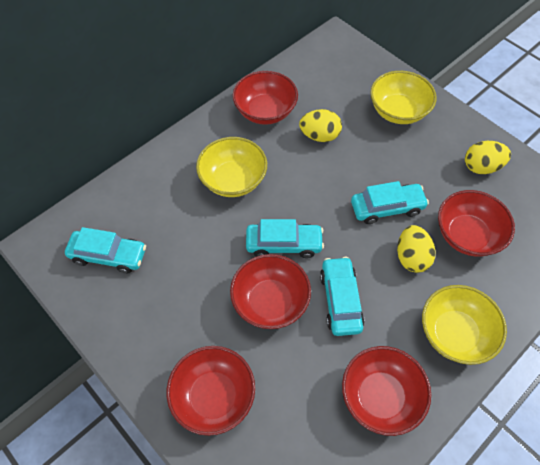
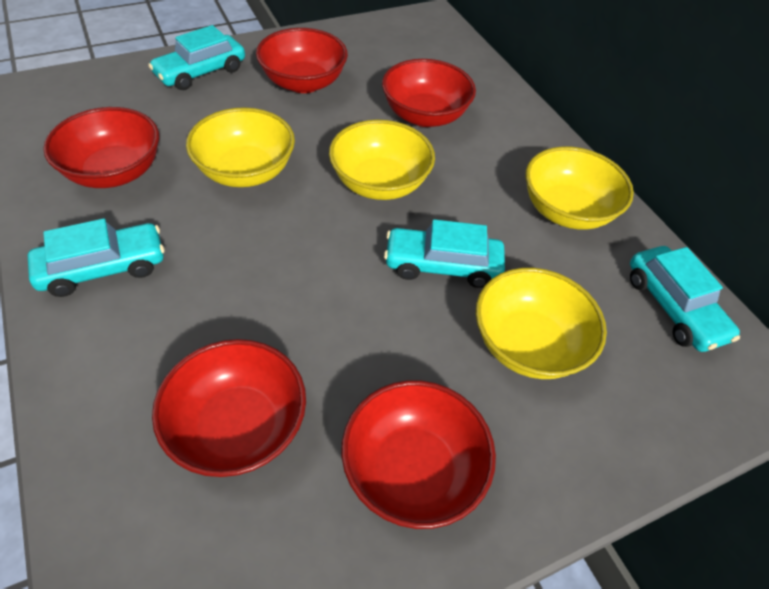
yellow bowl: 3 -> 4
yellow egg: 3 -> 0

